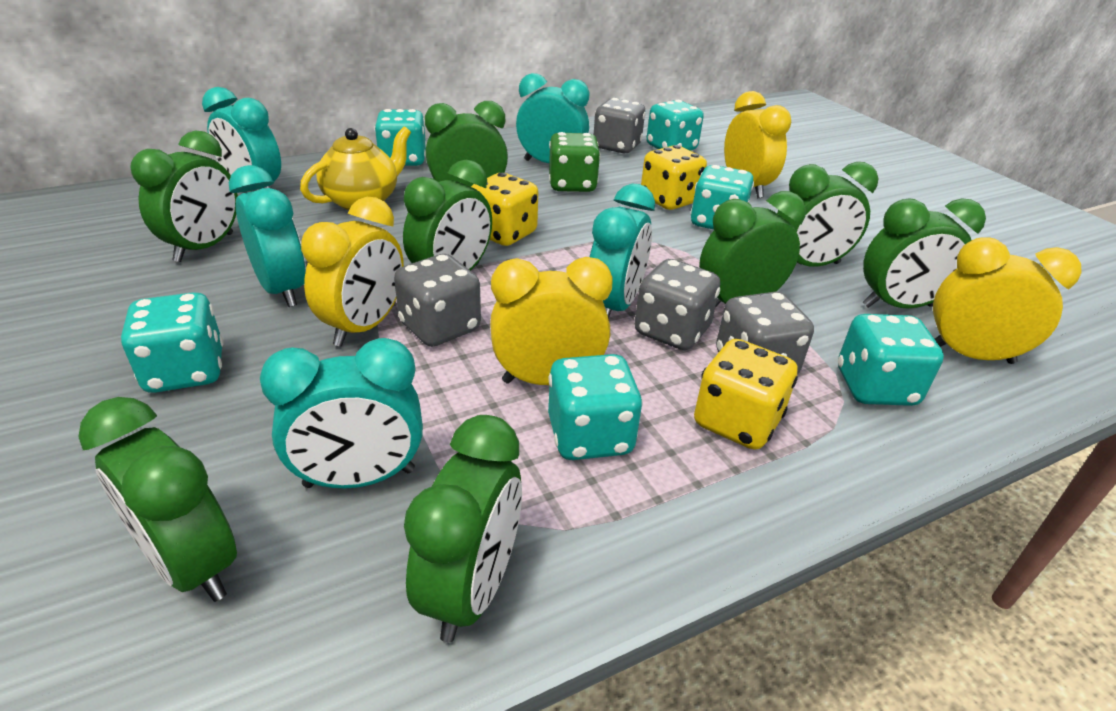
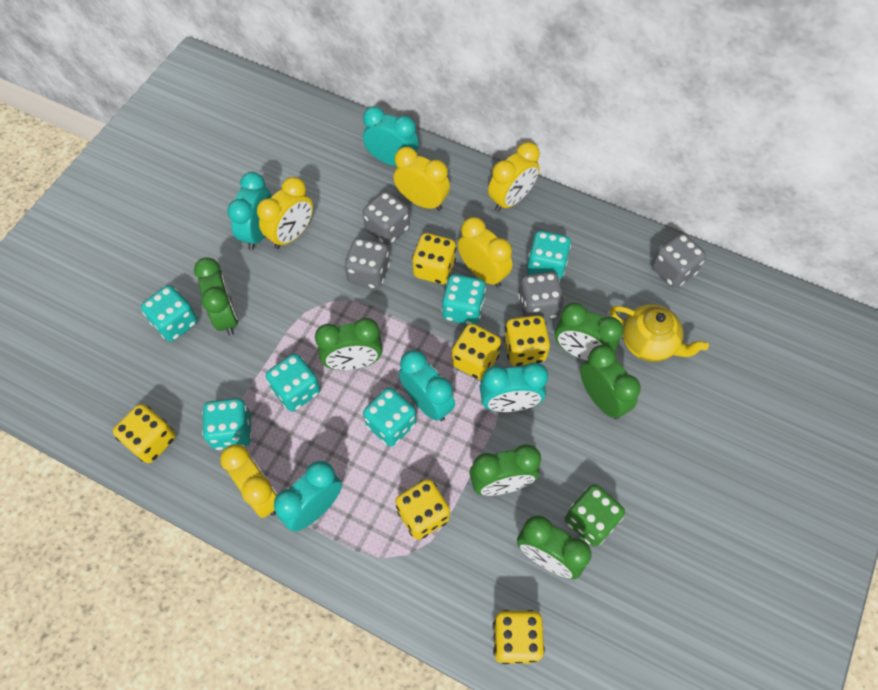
green clock: 8 -> 6
yellow clock: 4 -> 5
yellow dice: 3 -> 6

